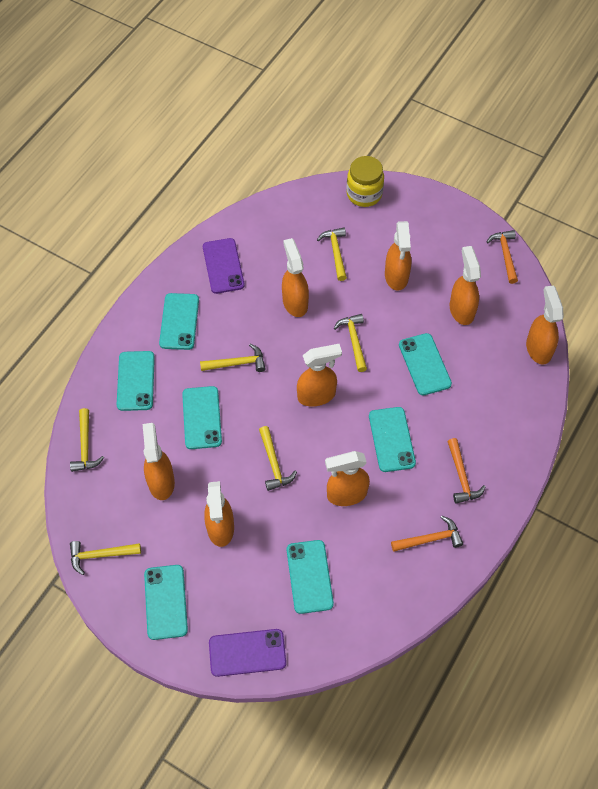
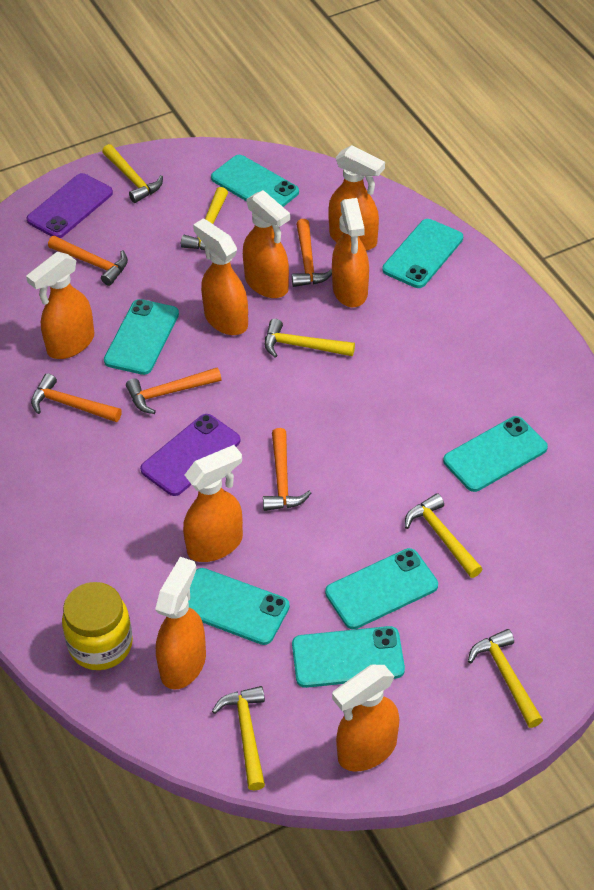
orange hammer: 3 -> 5

